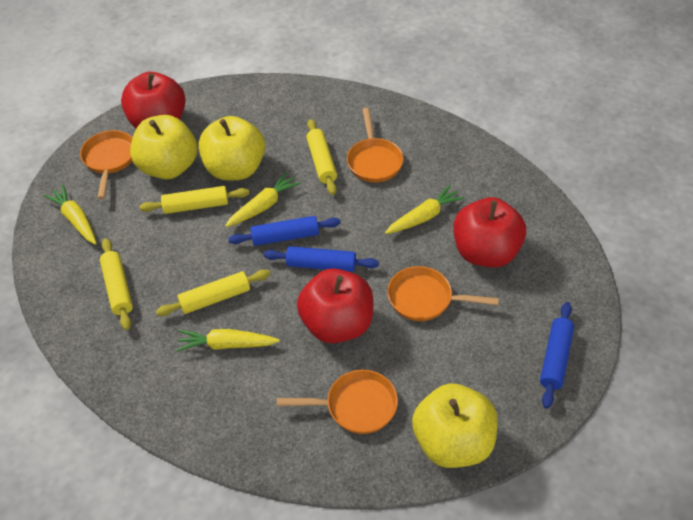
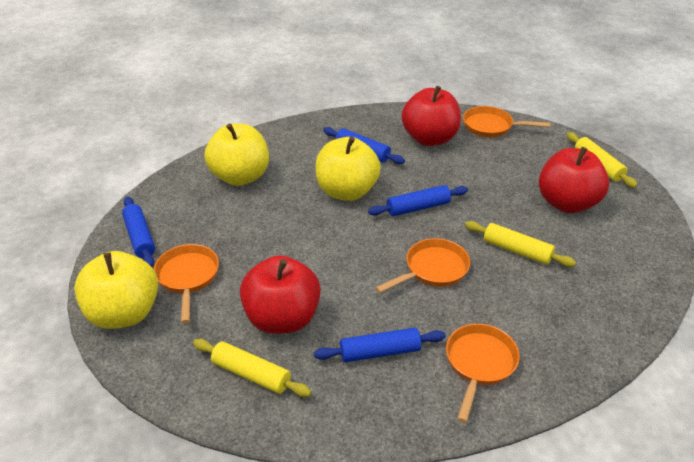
blue rolling pin: 3 -> 4
yellow carrot: 4 -> 0
yellow rolling pin: 4 -> 3

